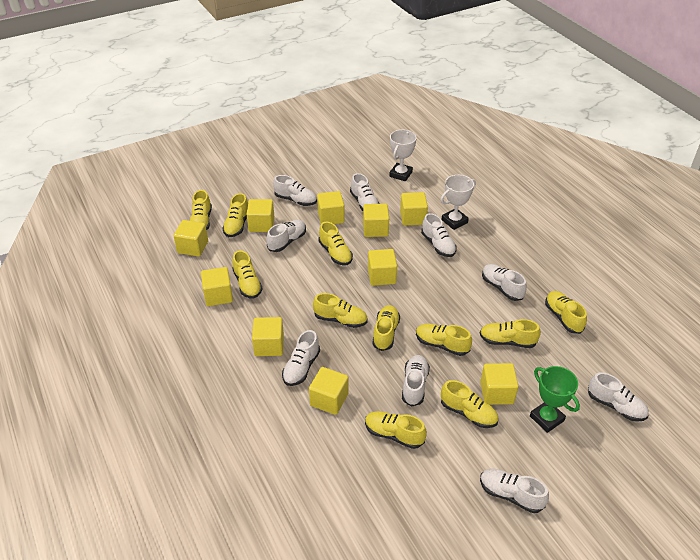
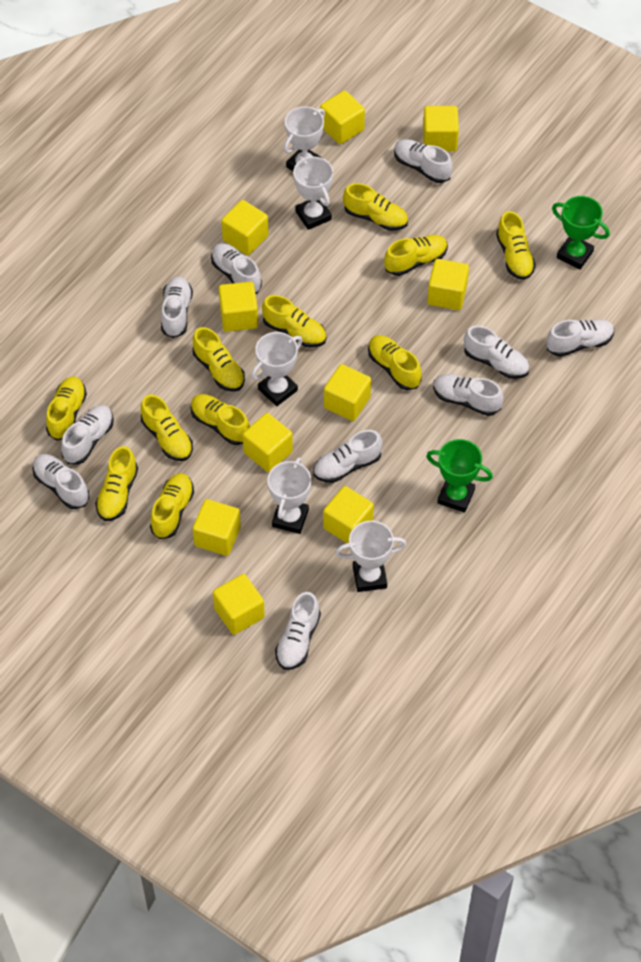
green trophy: 1 -> 2
white shoe: 9 -> 10
white trophy: 2 -> 5

